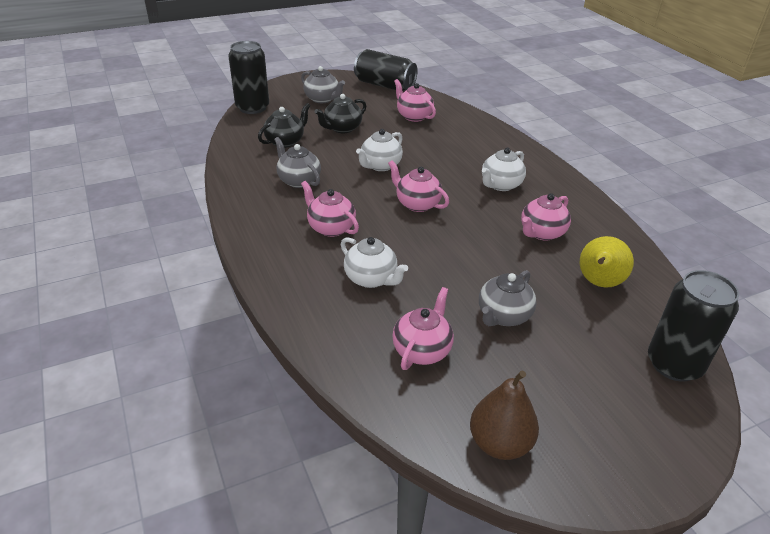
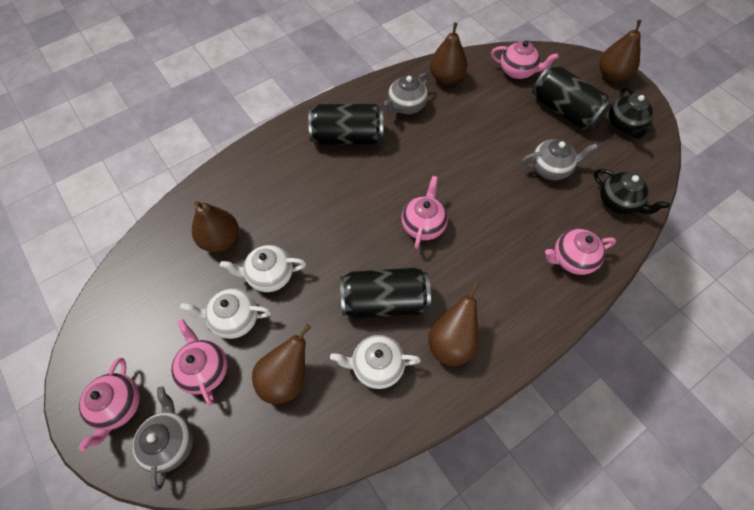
brown pear: 1 -> 5
yellow pear: 1 -> 0

